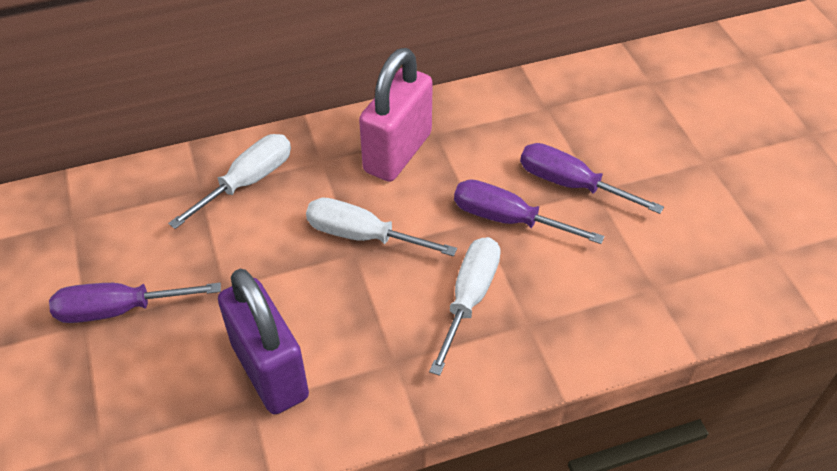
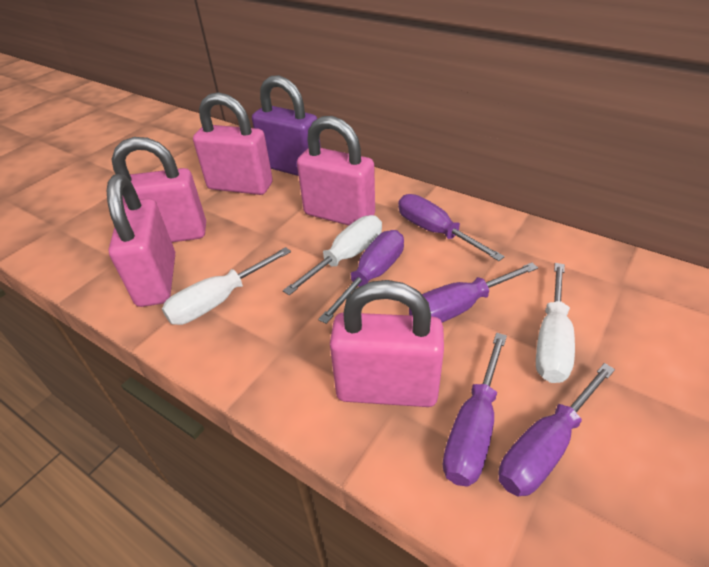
pink padlock: 1 -> 5
purple screwdriver: 3 -> 5

